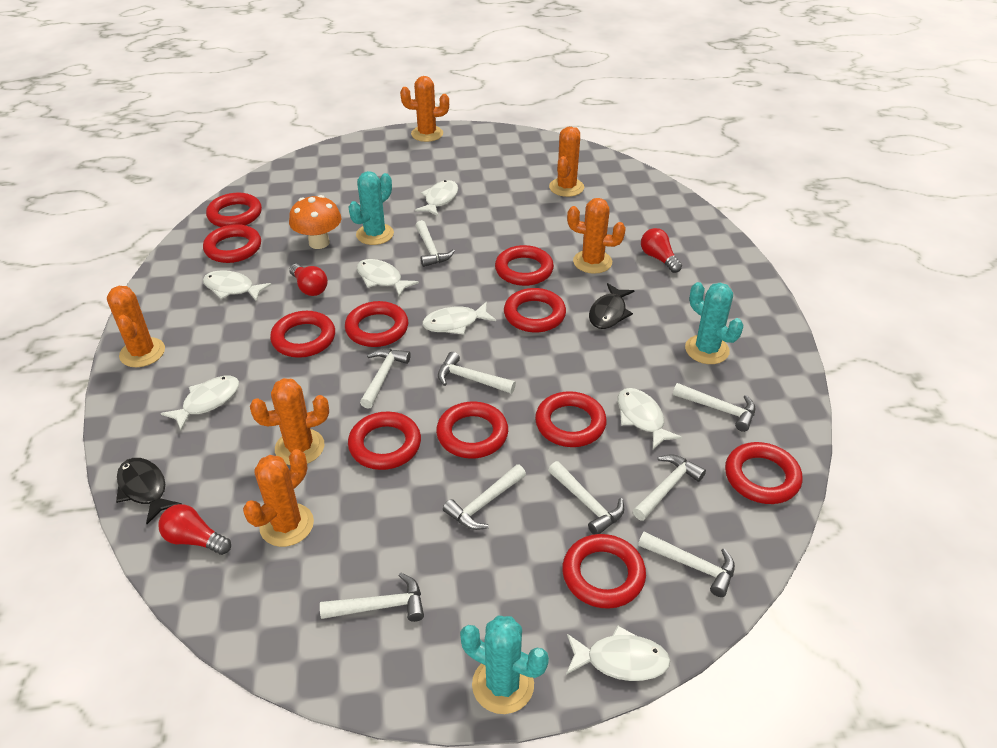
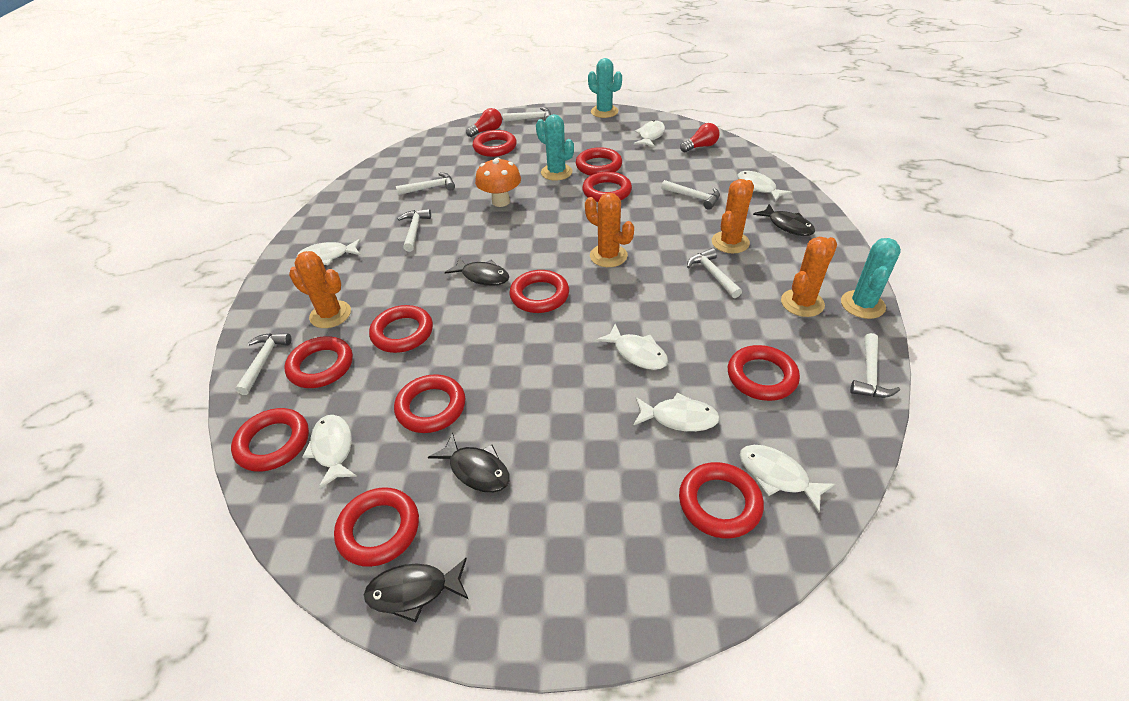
black fish: 2 -> 4
orange cactus: 6 -> 4
red light bulb: 3 -> 2
white hammer: 9 -> 7

